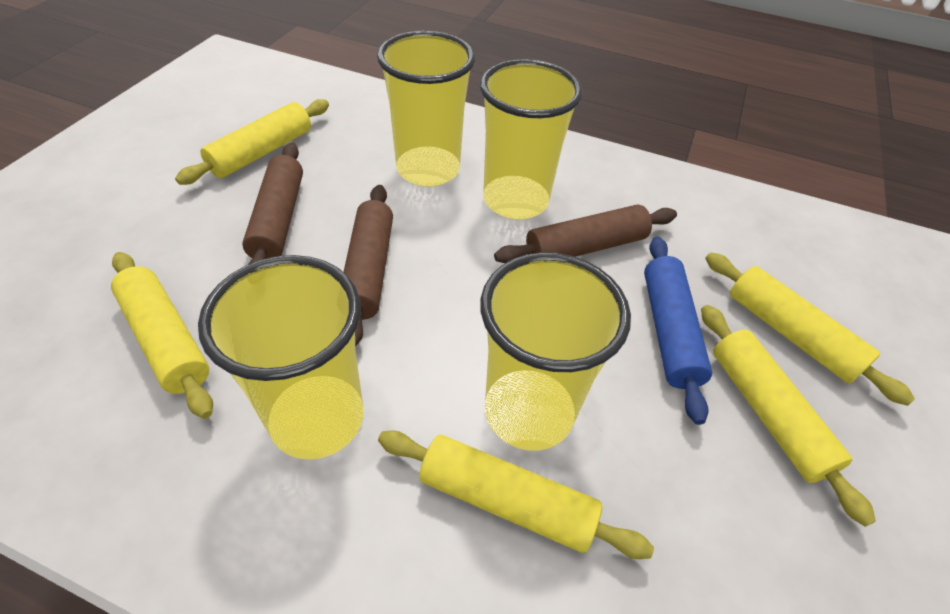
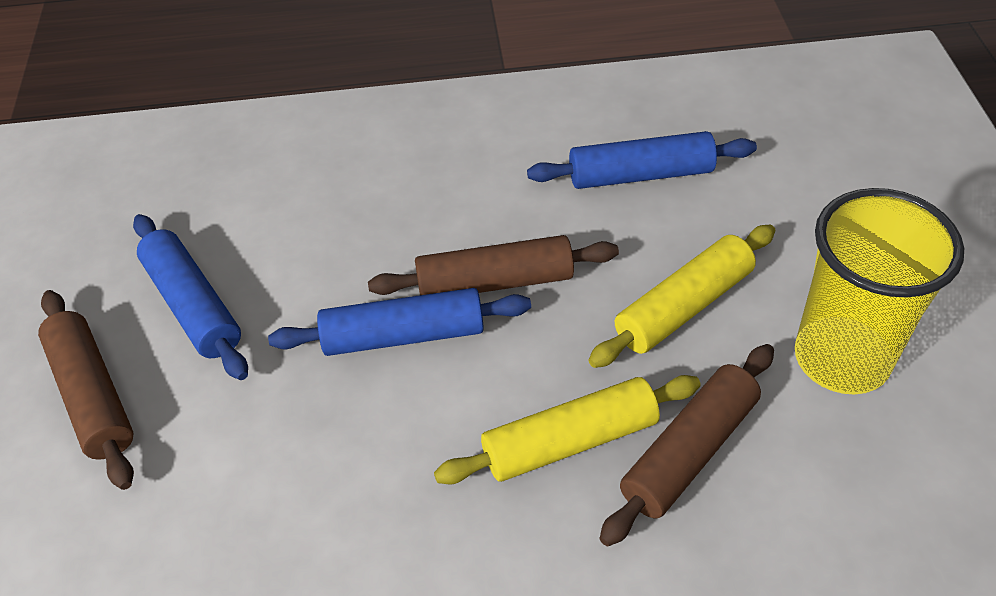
blue rolling pin: 1 -> 3
yellow cup: 4 -> 1
yellow rolling pin: 5 -> 2

